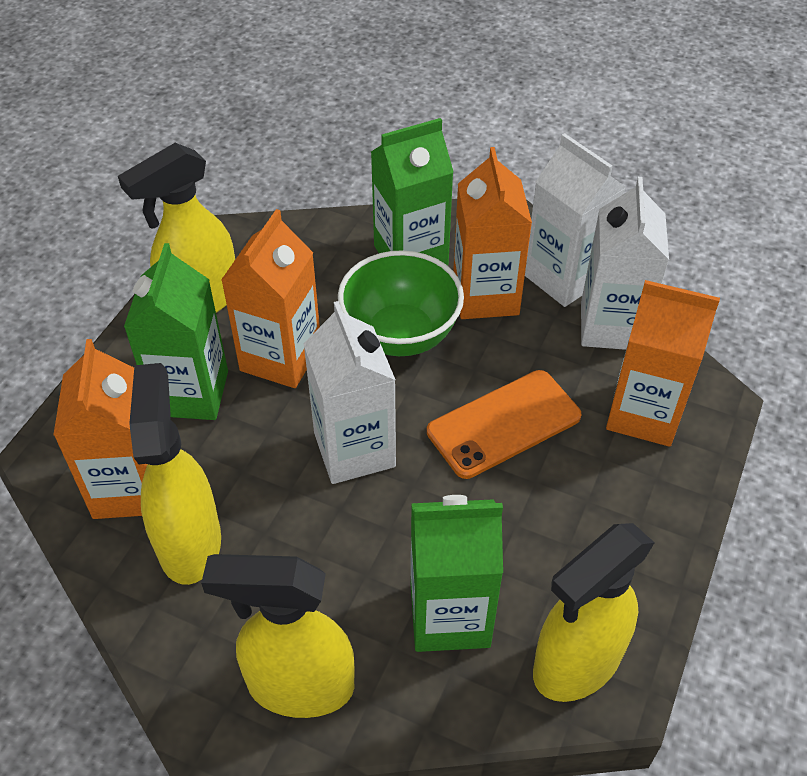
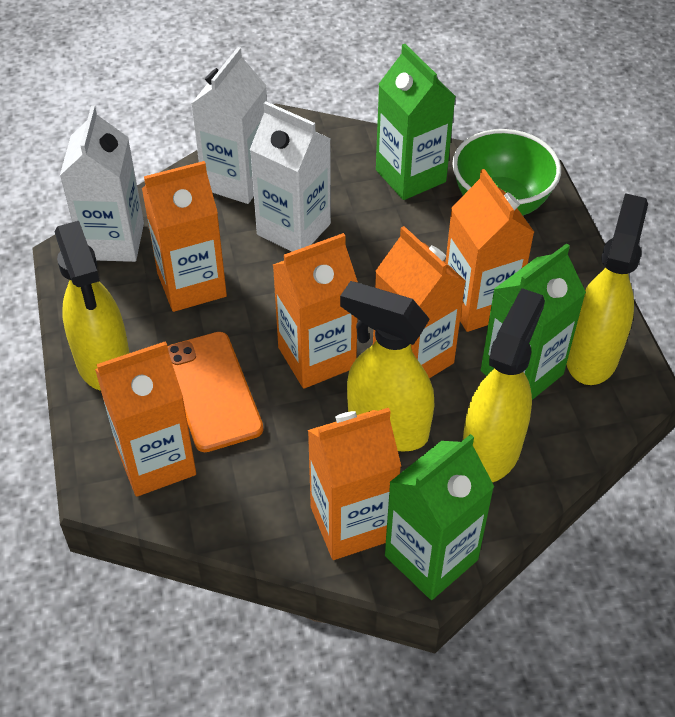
orange carton: 4 -> 6

